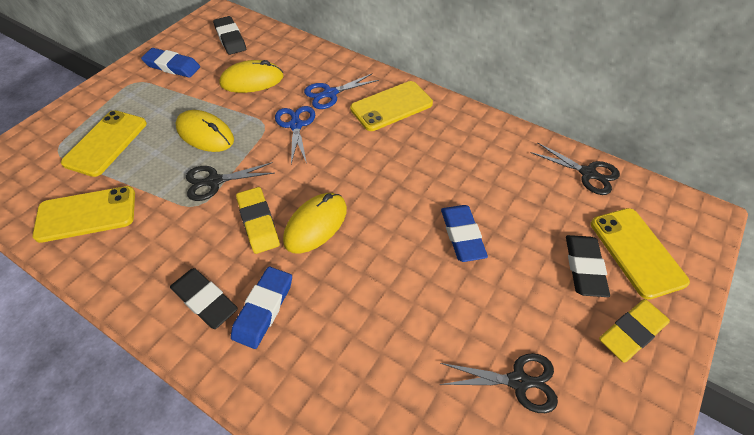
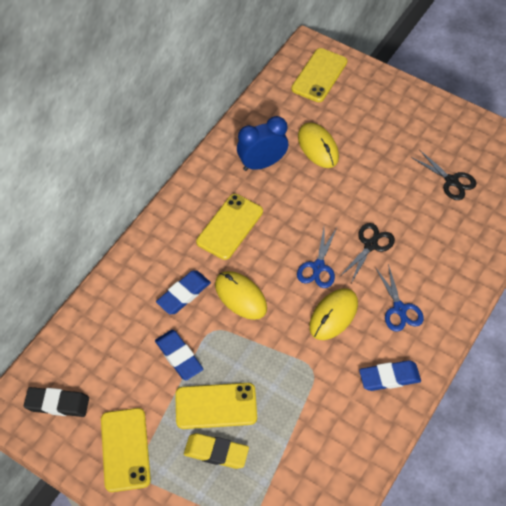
black eraser: 3 -> 1
black scissors: 3 -> 2
blue clock: 0 -> 1
yellow eraser: 2 -> 1

